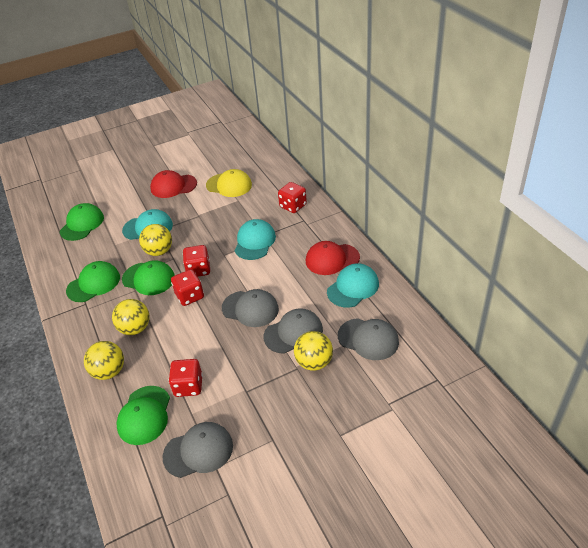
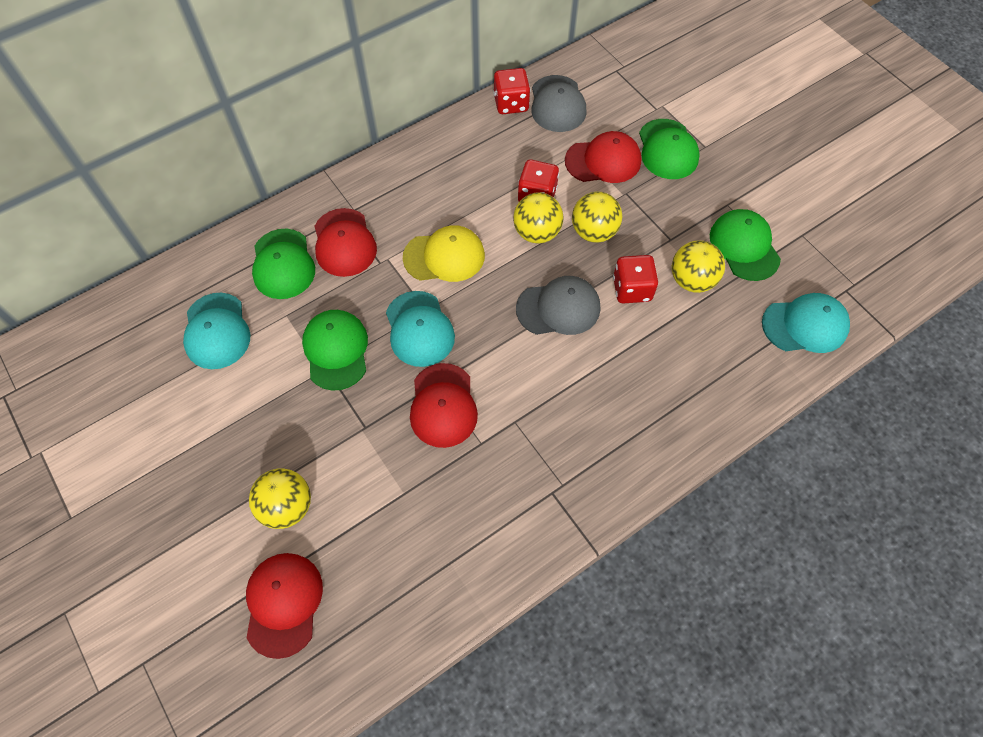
grey cap: 4 -> 2
red cap: 2 -> 4
red dice: 4 -> 3

